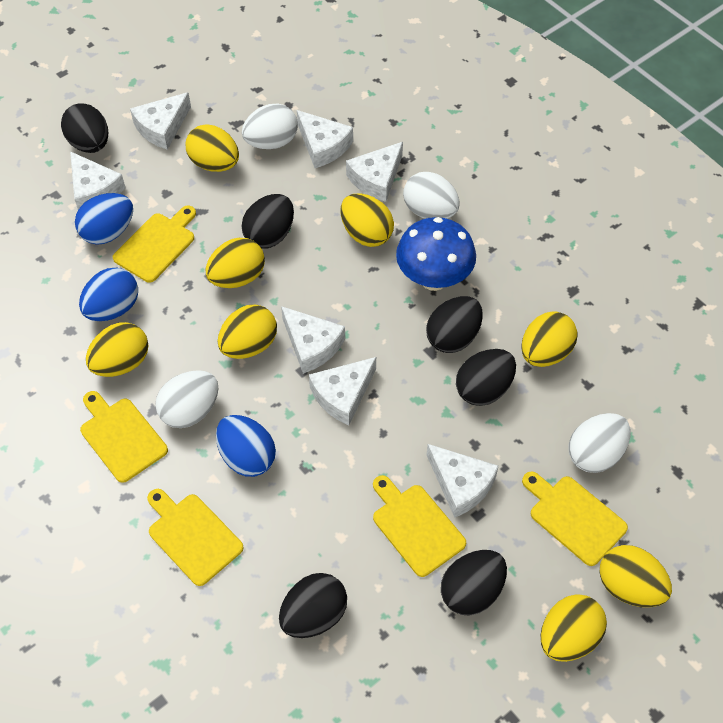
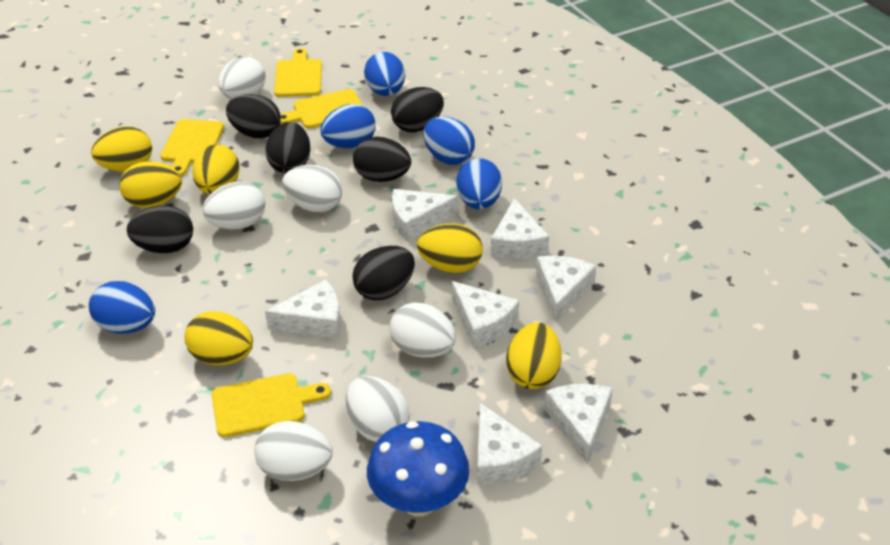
blue egg: 3 -> 5
white egg: 4 -> 6
yellow cutting board: 5 -> 4
yellow egg: 8 -> 6

